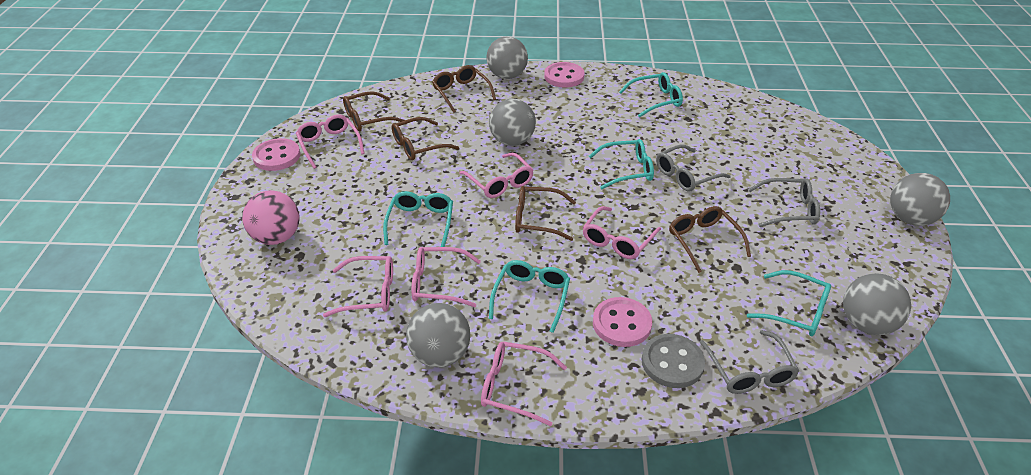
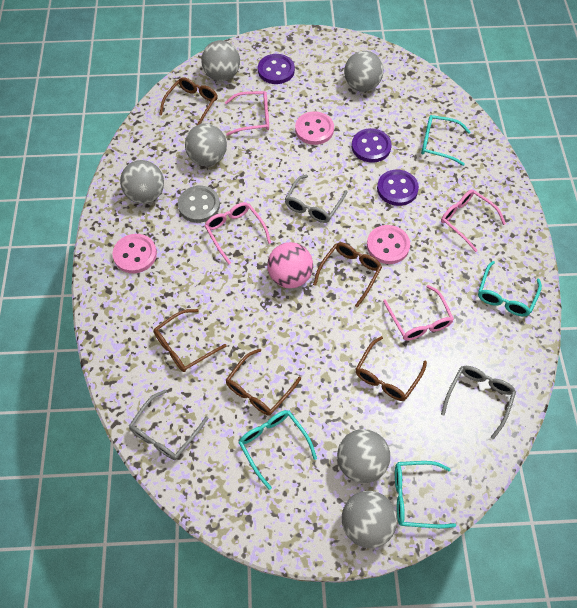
grey ball: 5 -> 6
pink glasses: 6 -> 4
purple button: 0 -> 3
turquoise glasses: 5 -> 4

